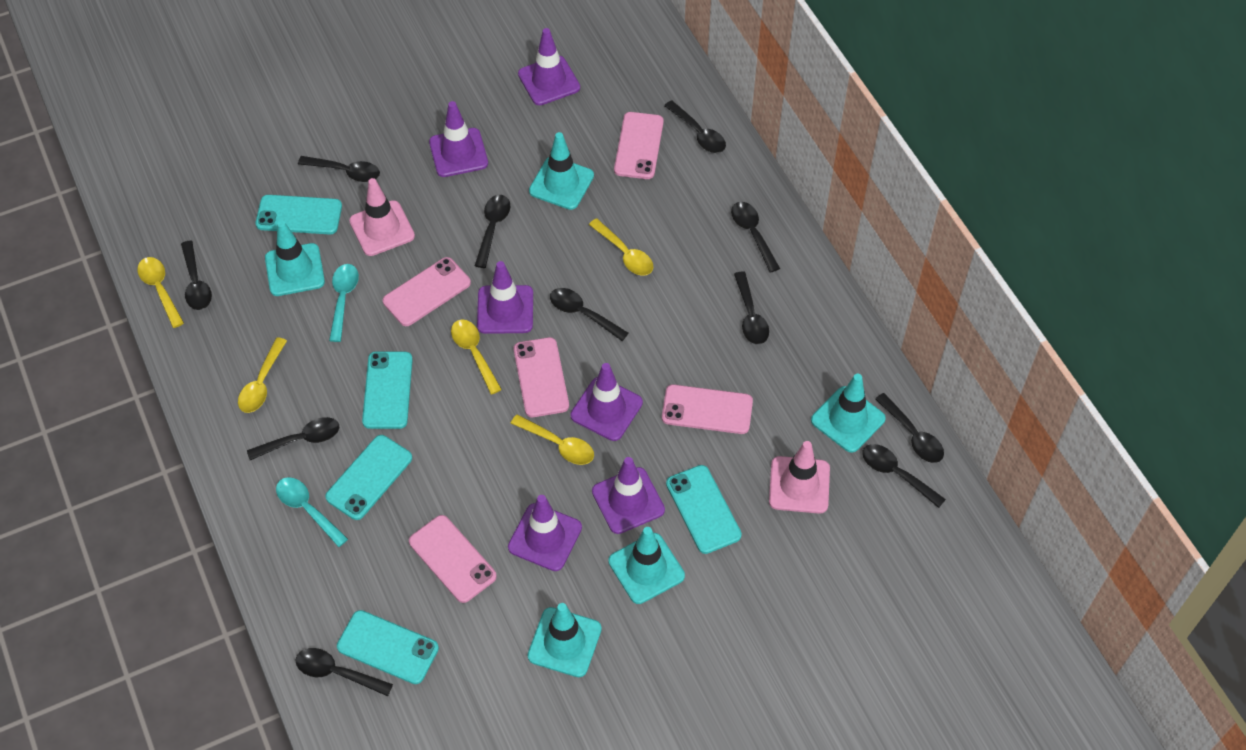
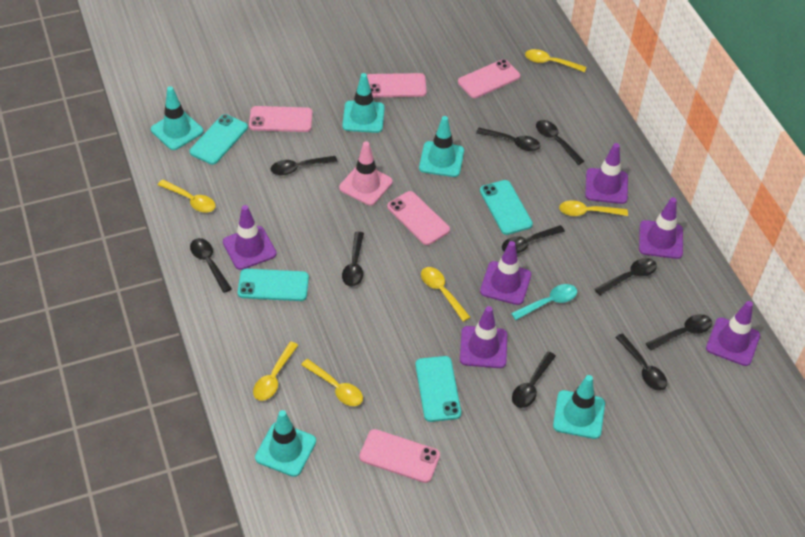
black spoon: 11 -> 10
pink traffic cone: 2 -> 1
turquoise phone: 5 -> 4
turquoise spoon: 2 -> 1
yellow spoon: 5 -> 6

